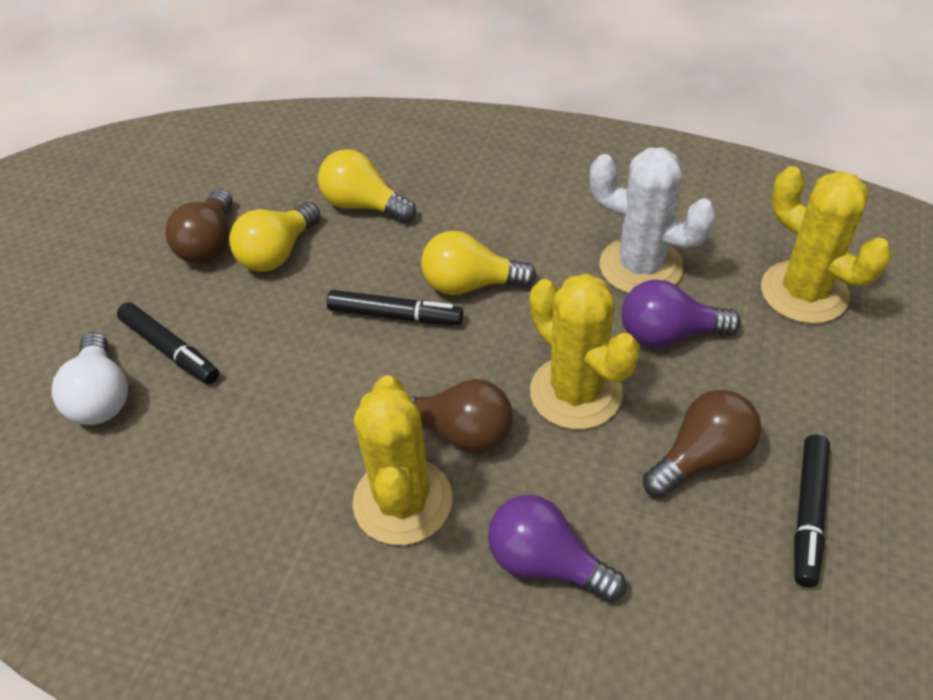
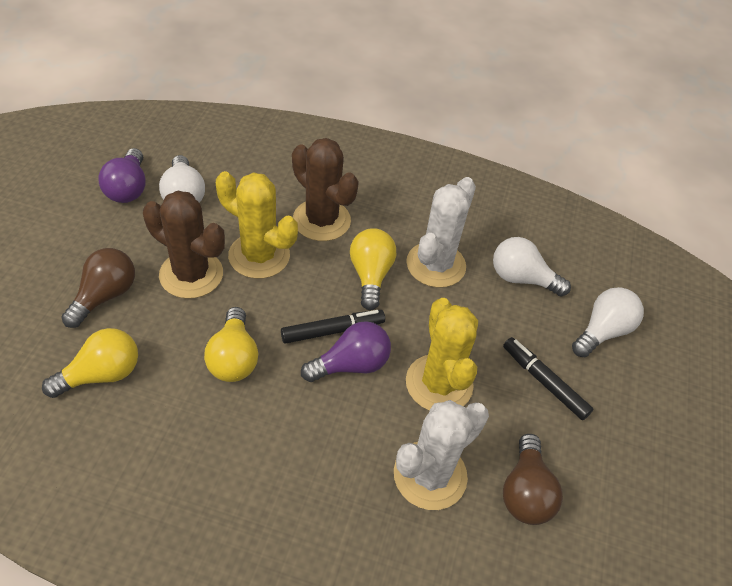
black marker: 3 -> 2
brown cactus: 0 -> 2
brown light bulb: 3 -> 2
white cactus: 1 -> 2
white light bulb: 1 -> 3
yellow cactus: 3 -> 2

